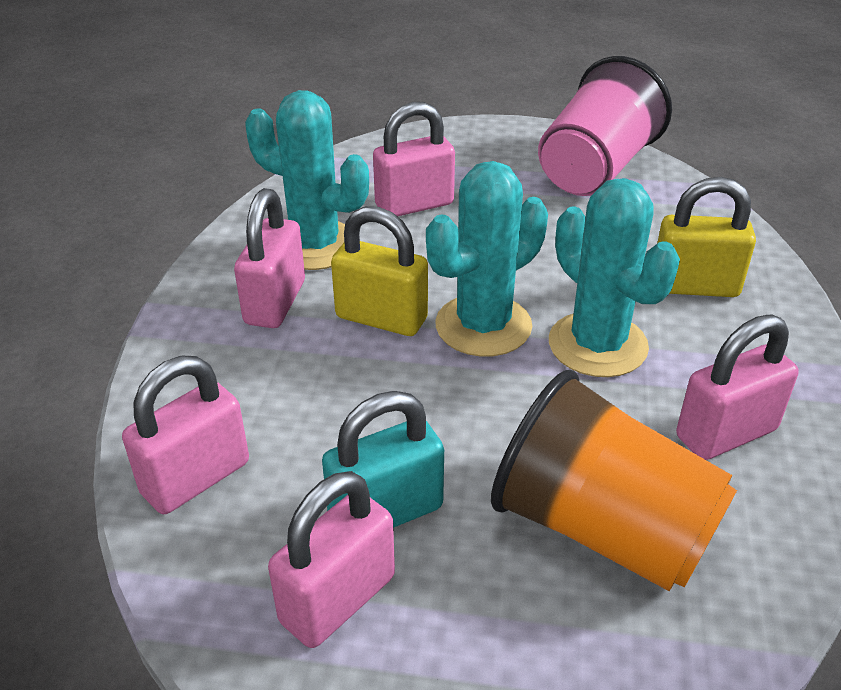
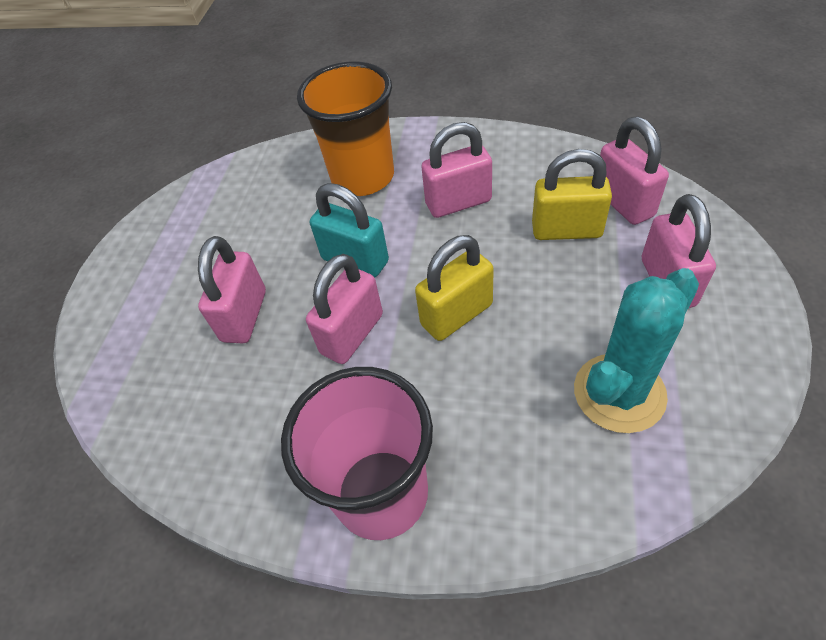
turquoise cactus: 3 -> 1

